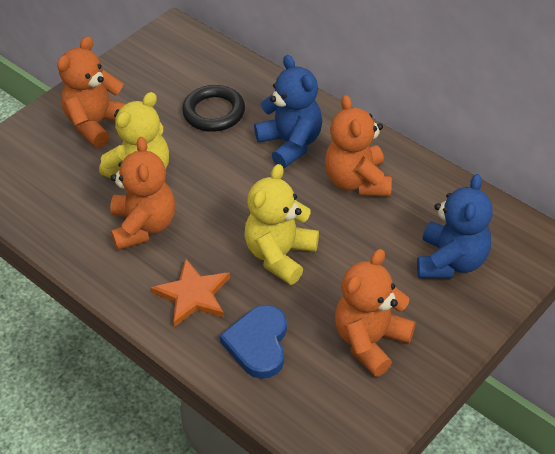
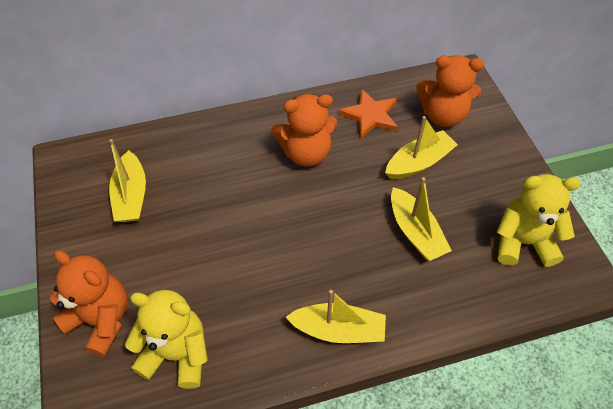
black ring: 1 -> 0
blue heart: 1 -> 0
blue teddy bear: 2 -> 0
orange teddy bear: 4 -> 3
yellow boat: 0 -> 4

